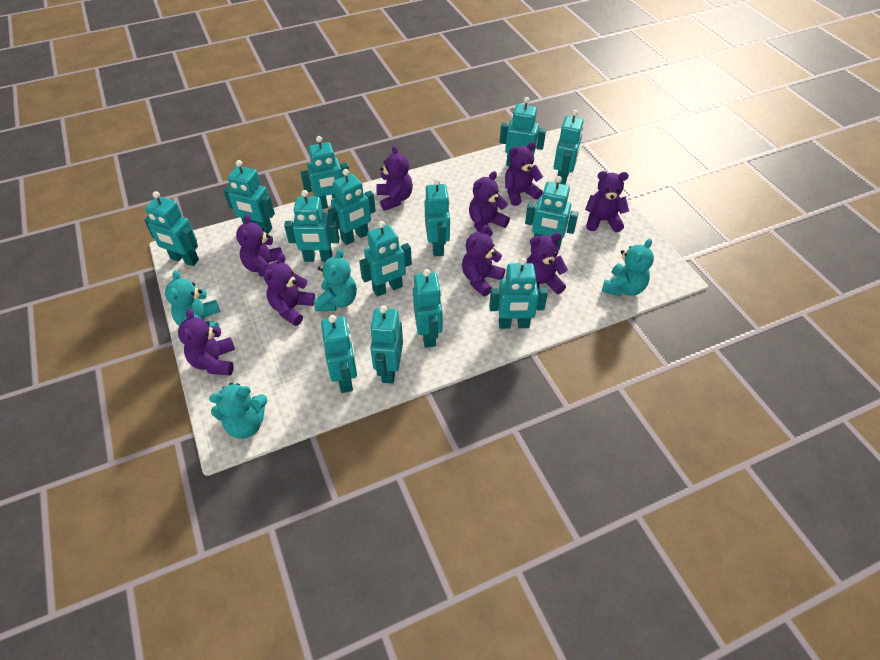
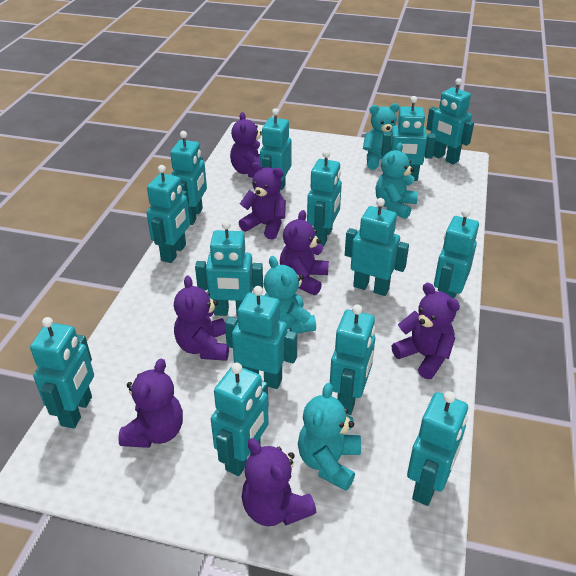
purple teddy bear: 9 -> 7

